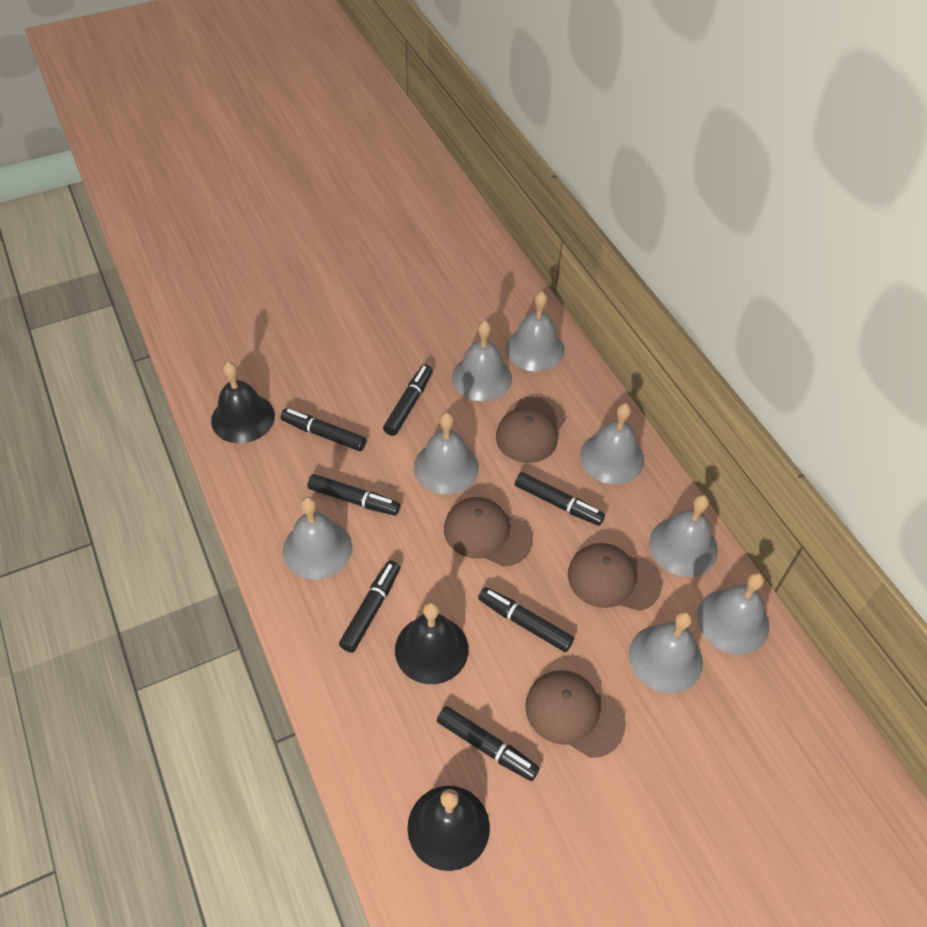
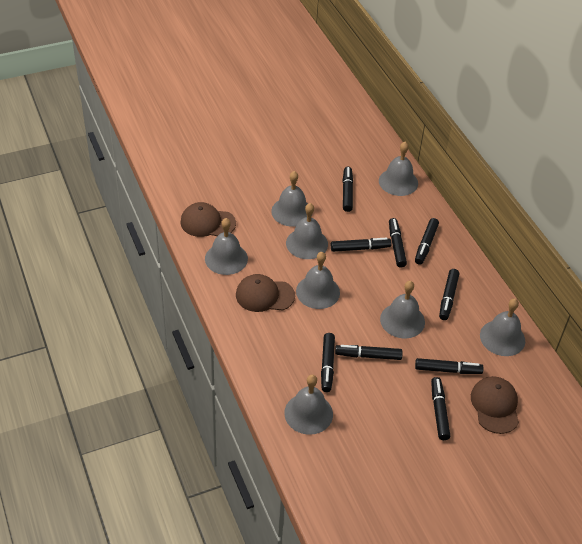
black bell: 3 -> 0
black marker: 7 -> 9
brown cap: 4 -> 3

